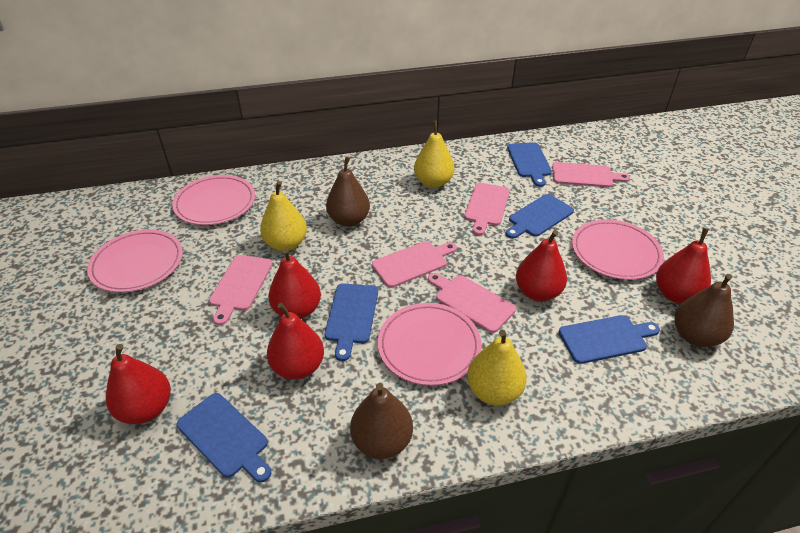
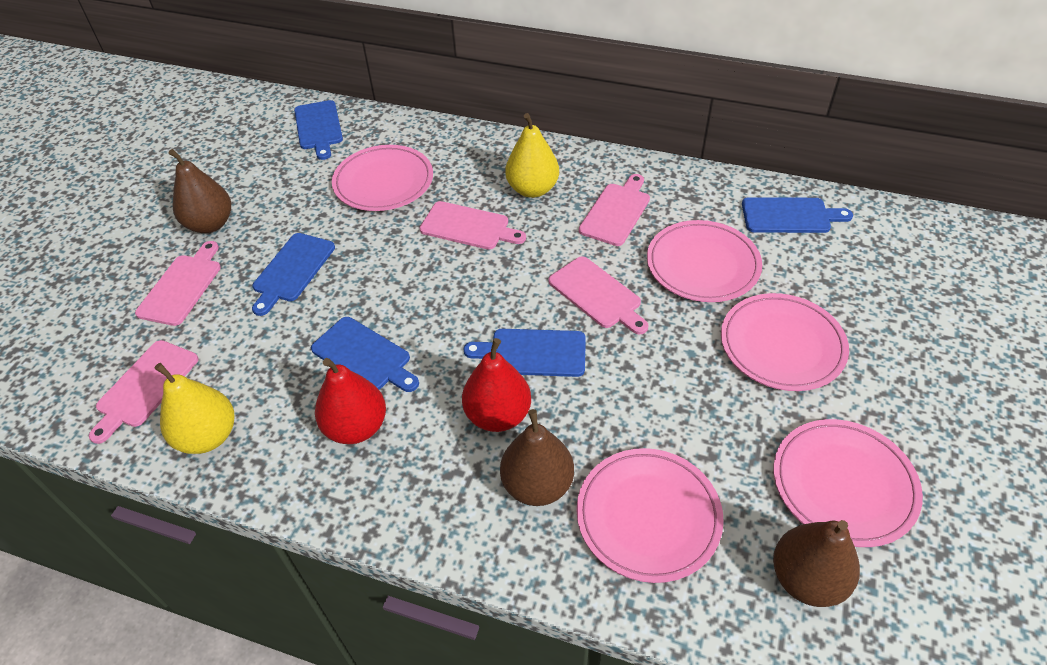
pink plate: 4 -> 5
red pear: 5 -> 2
yellow pear: 3 -> 2

